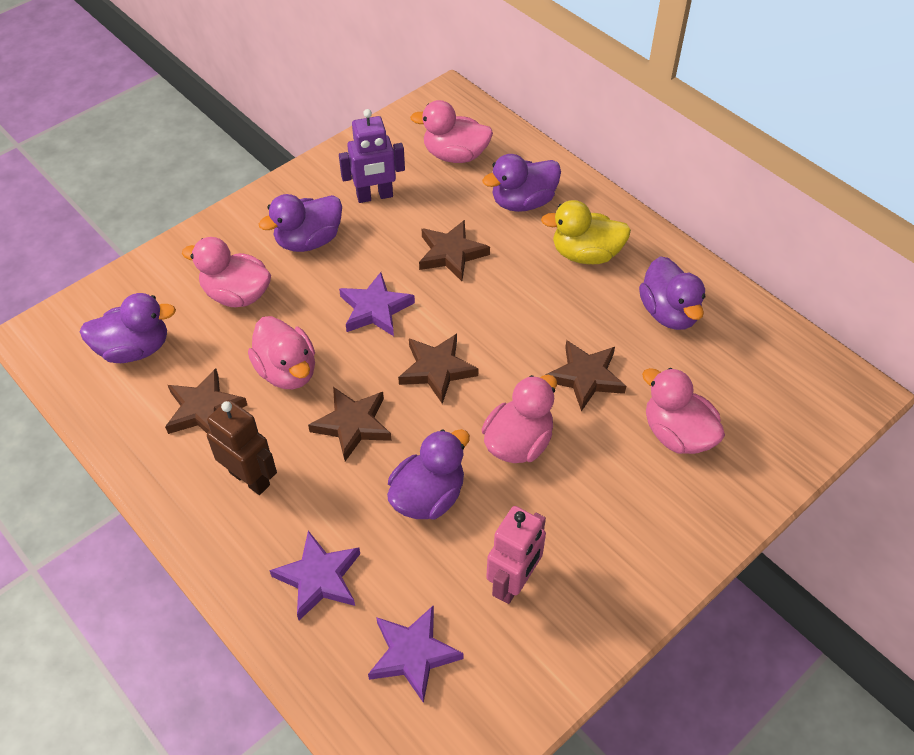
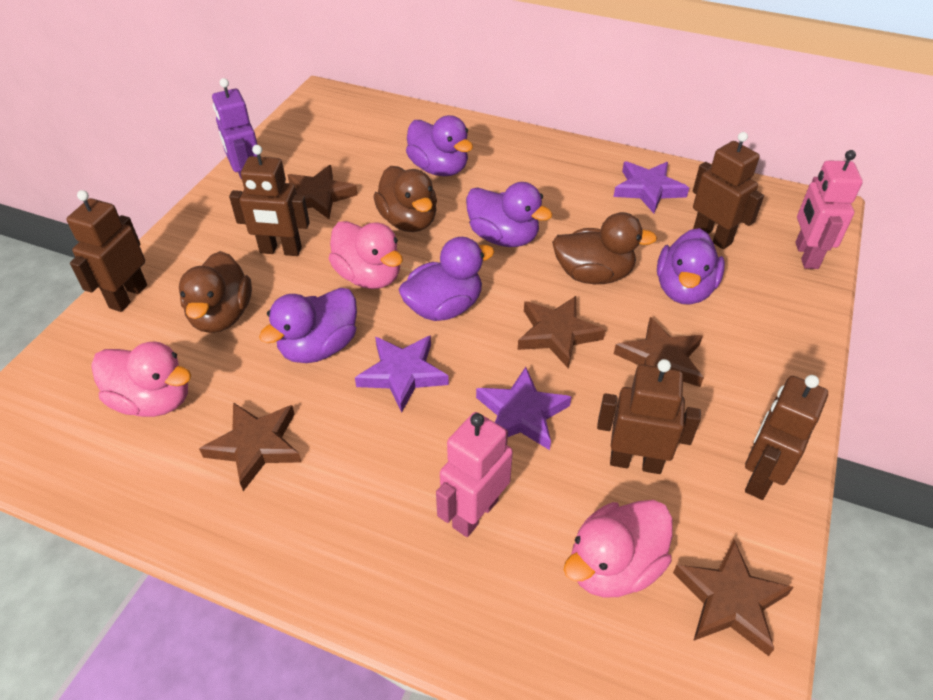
brown duck: 0 -> 3
brown robot: 1 -> 5
pink duck: 5 -> 3
pink robot: 1 -> 2
yellow duck: 1 -> 0

